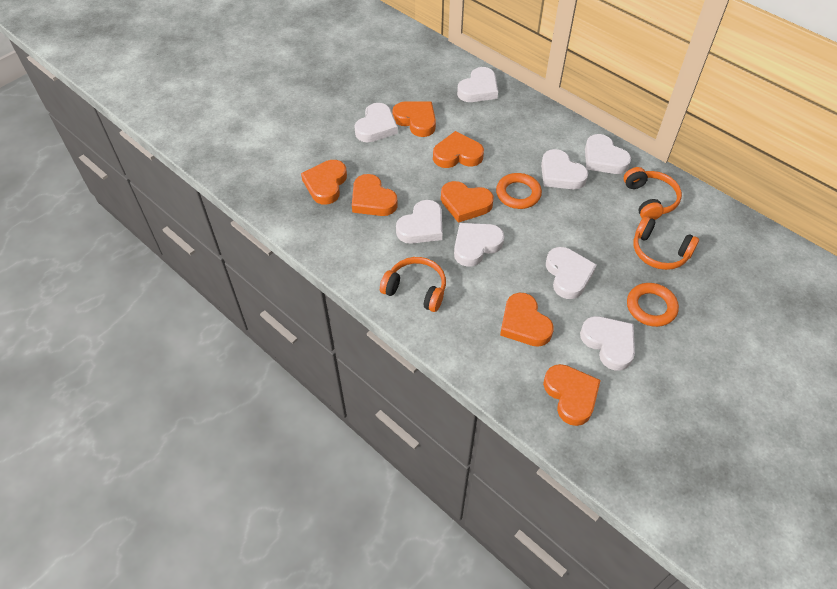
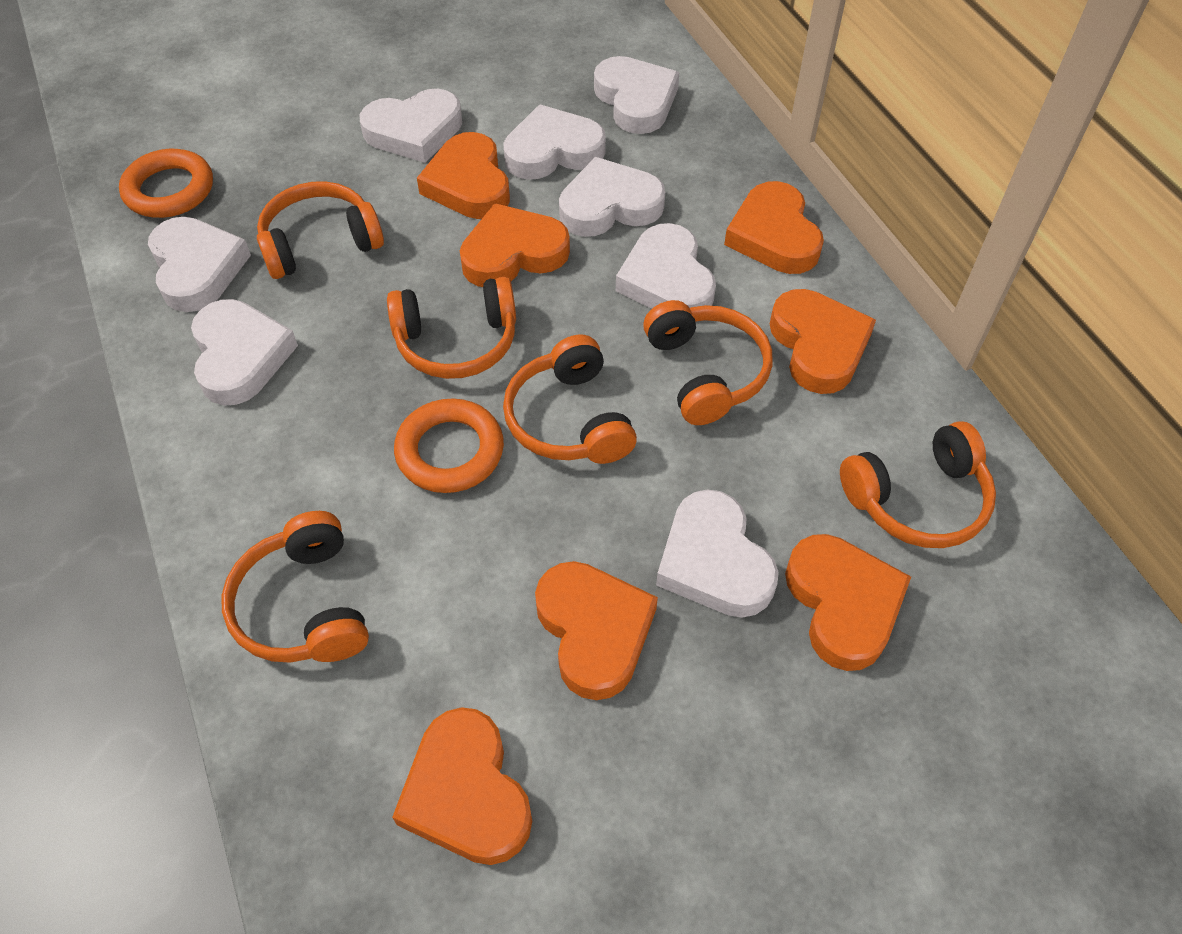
orange headphones: 3 -> 6

